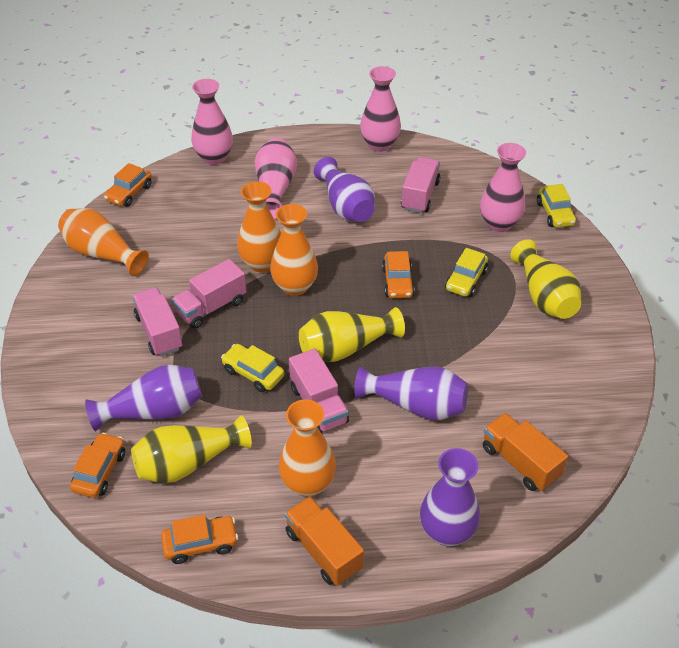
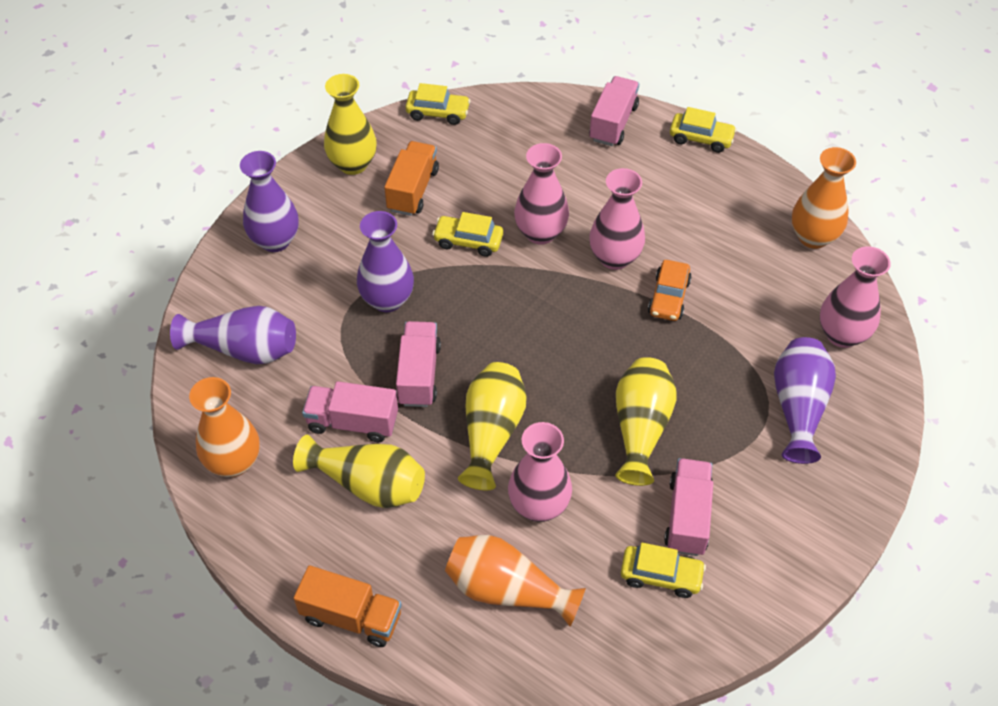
orange car: 4 -> 1
orange vase: 4 -> 3
yellow car: 3 -> 4
yellow vase: 3 -> 4

